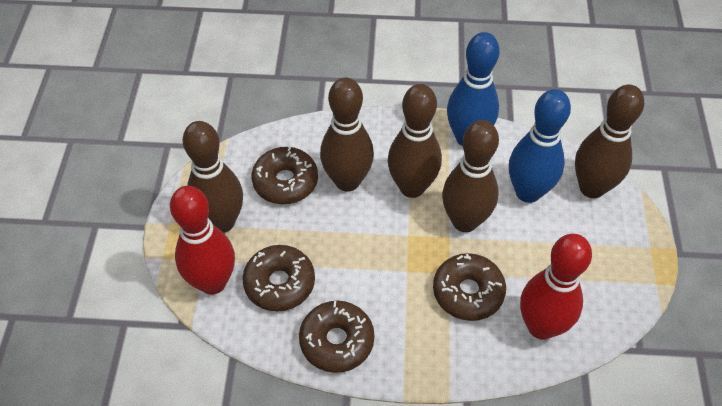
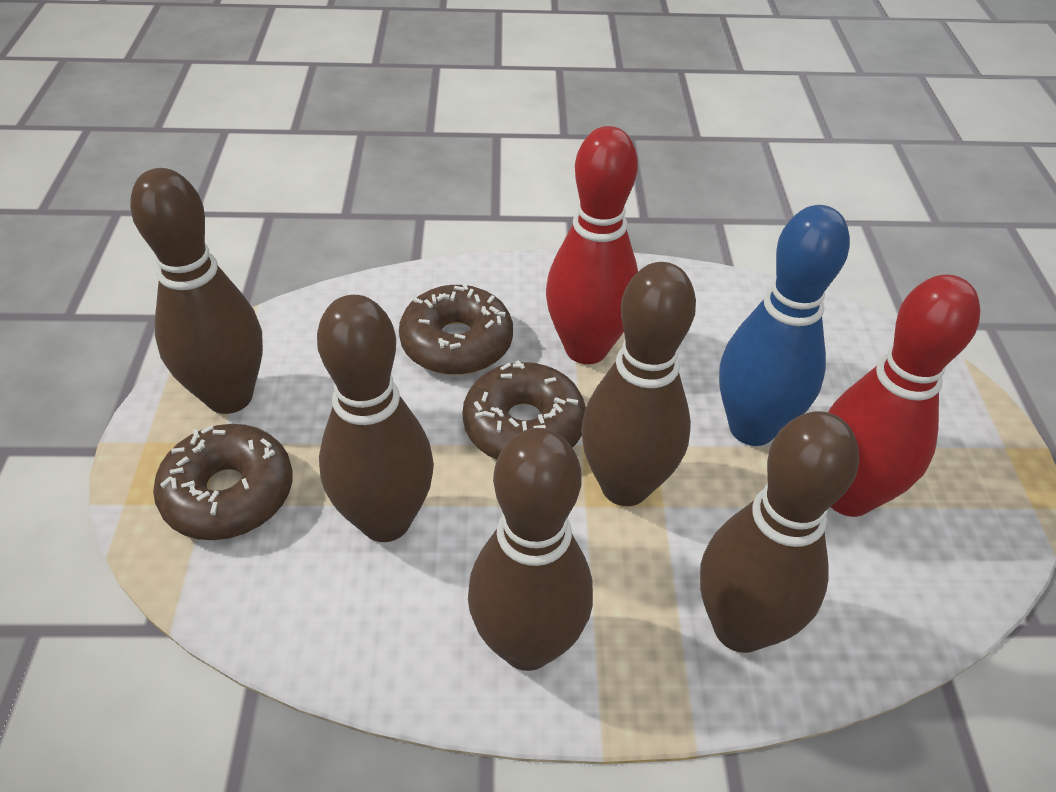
blue bowling pin: 2 -> 1
brown donut: 4 -> 3

